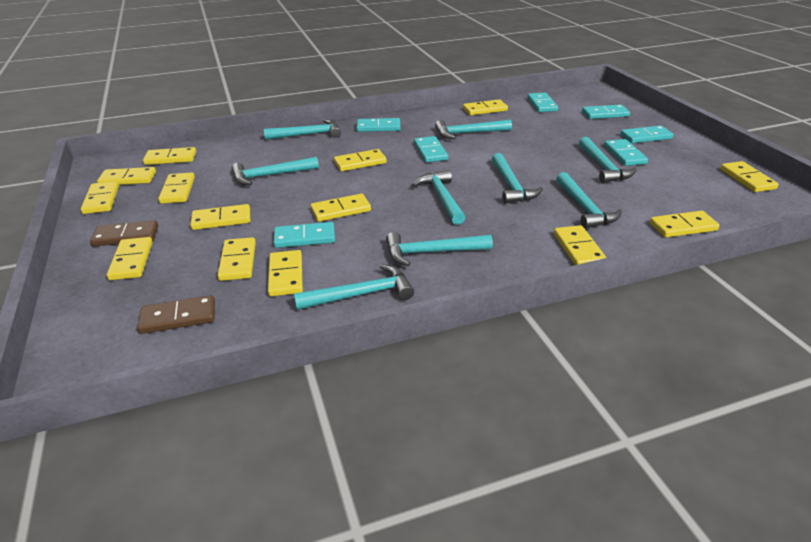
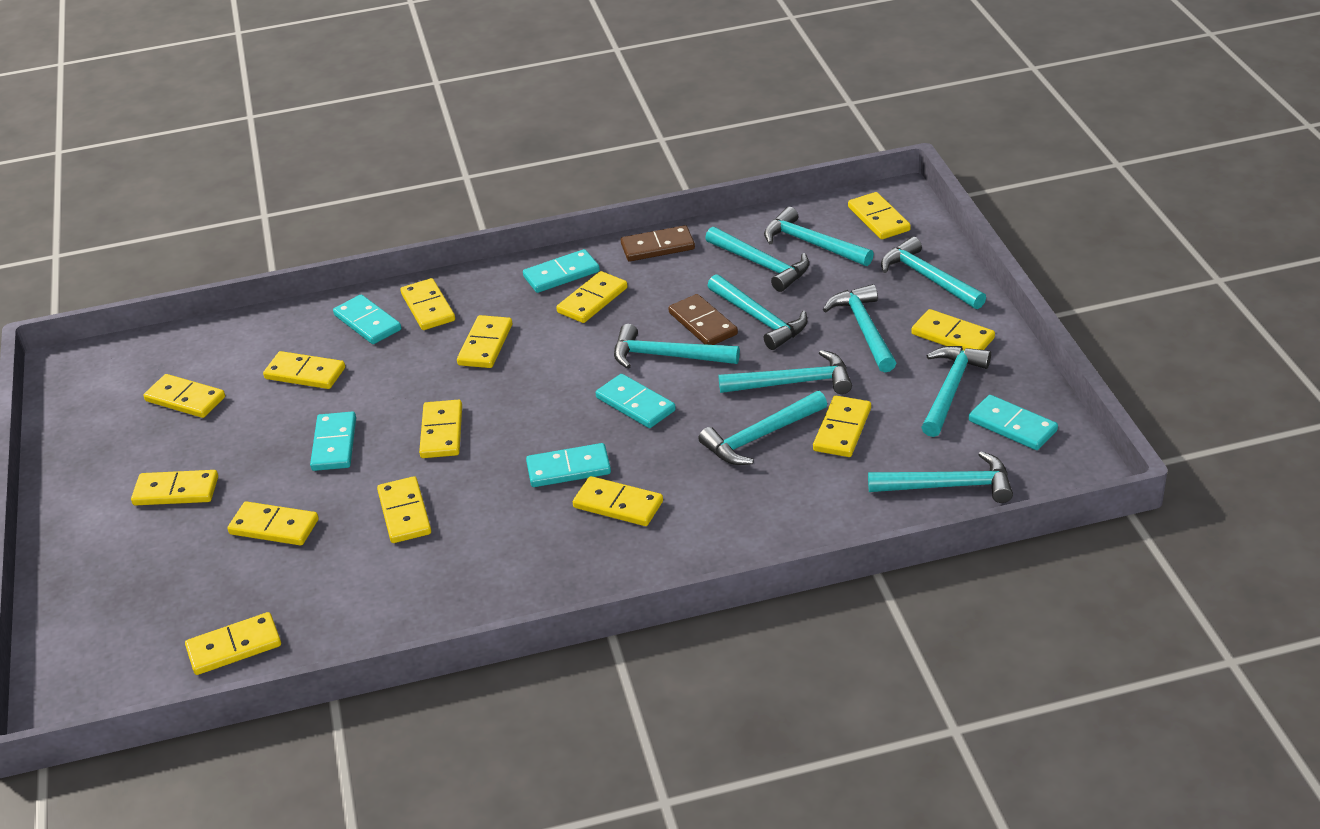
turquoise domino: 7 -> 6
turquoise hammer: 9 -> 10

